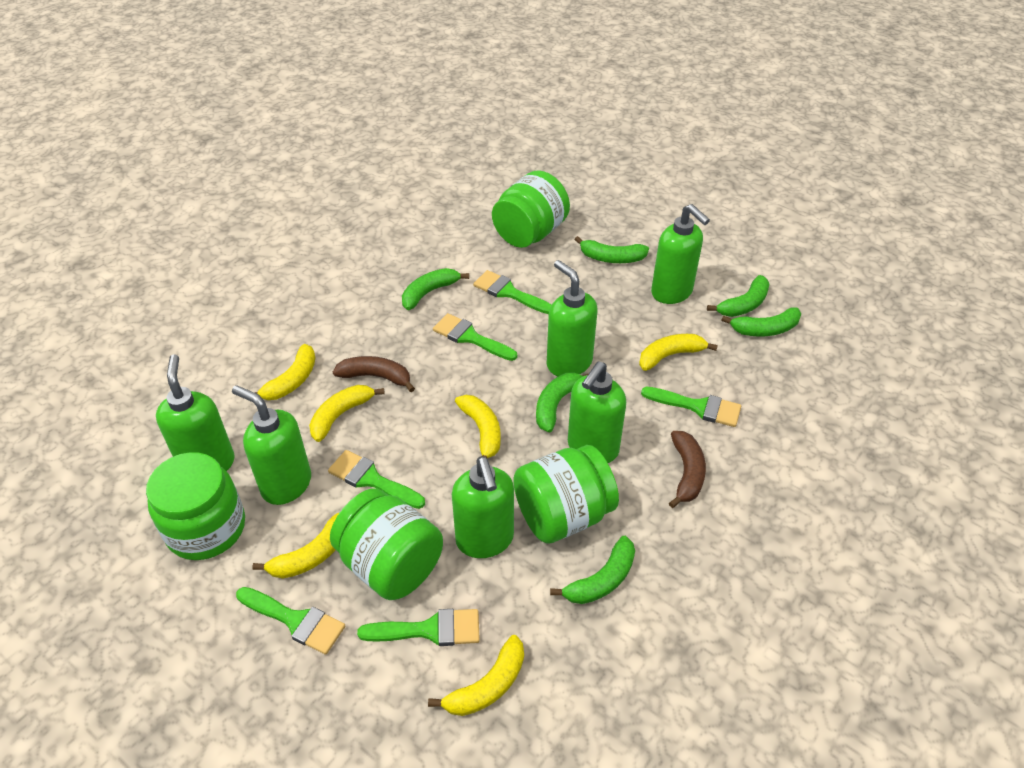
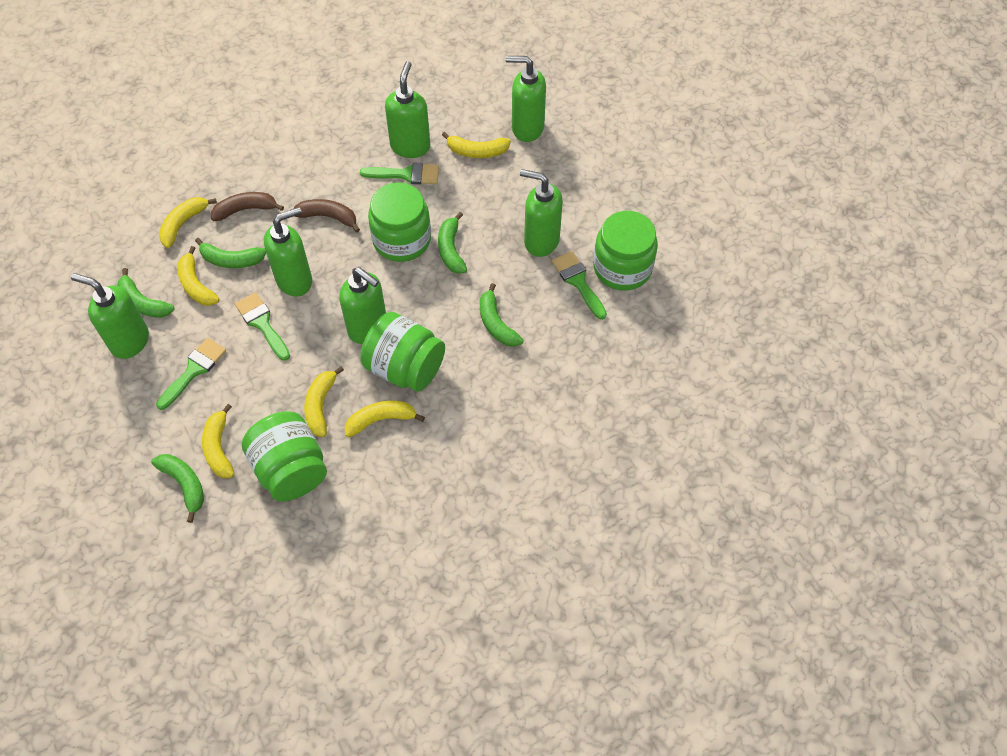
green banana: 6 -> 5
green brush: 6 -> 4

